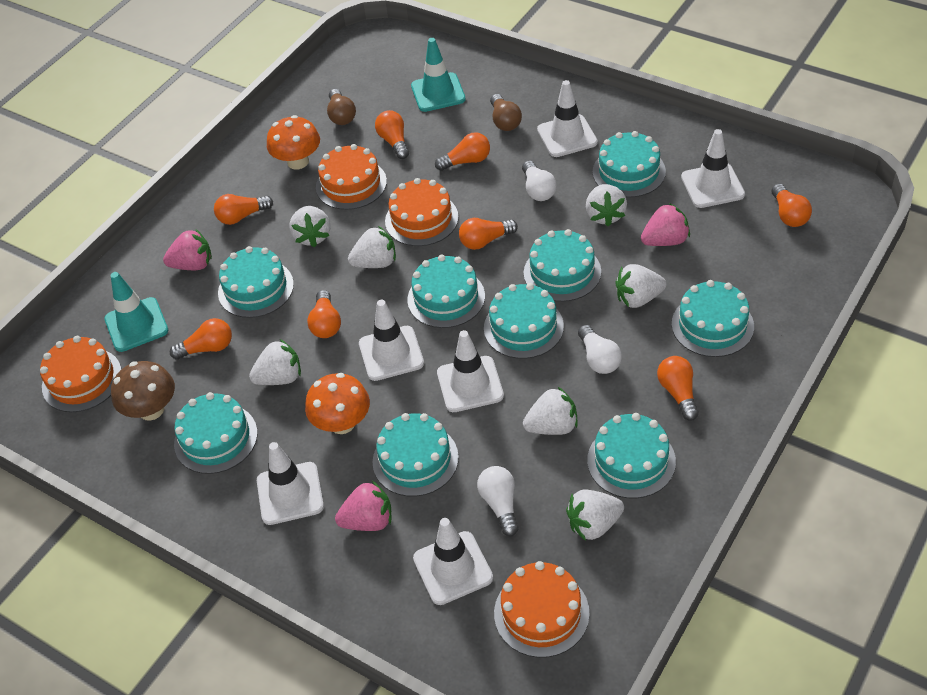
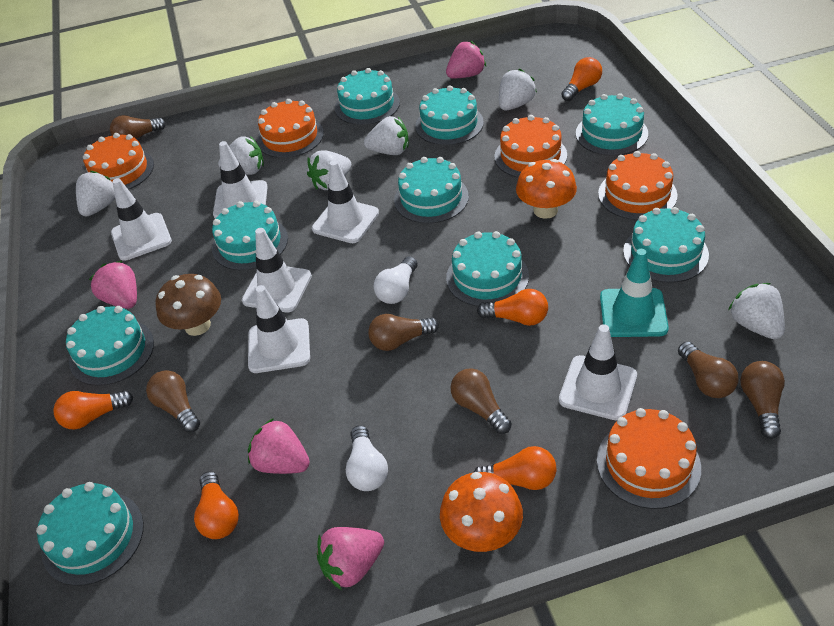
brown light bulb: 2 -> 6
orange cake: 4 -> 5
orange light bulb: 8 -> 5
pink strawberry: 3 -> 4
turquoise traffic cone: 2 -> 1
white light bulb: 3 -> 2
white strawberry: 7 -> 6

